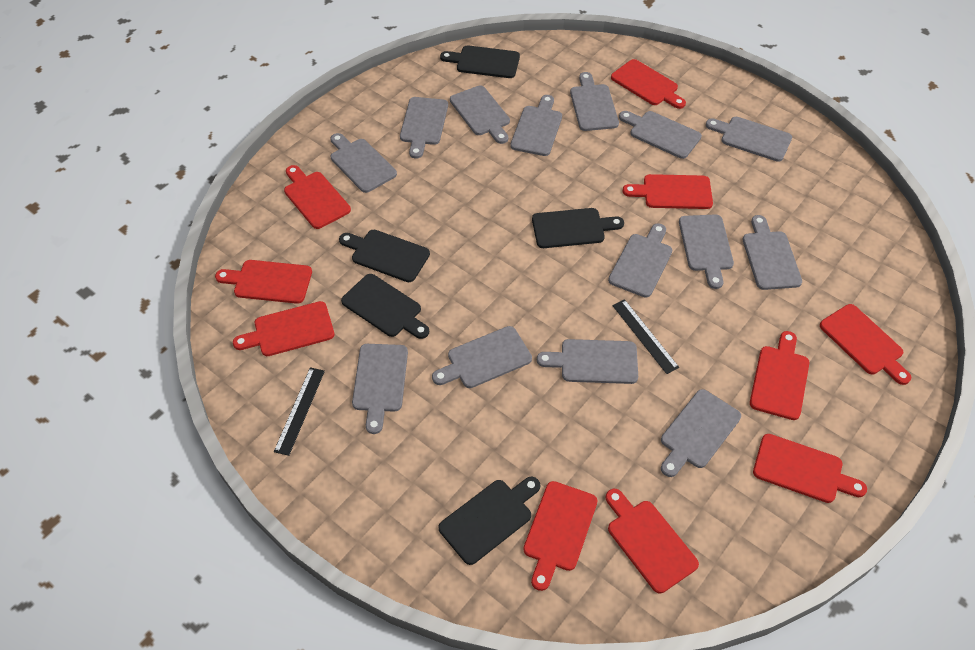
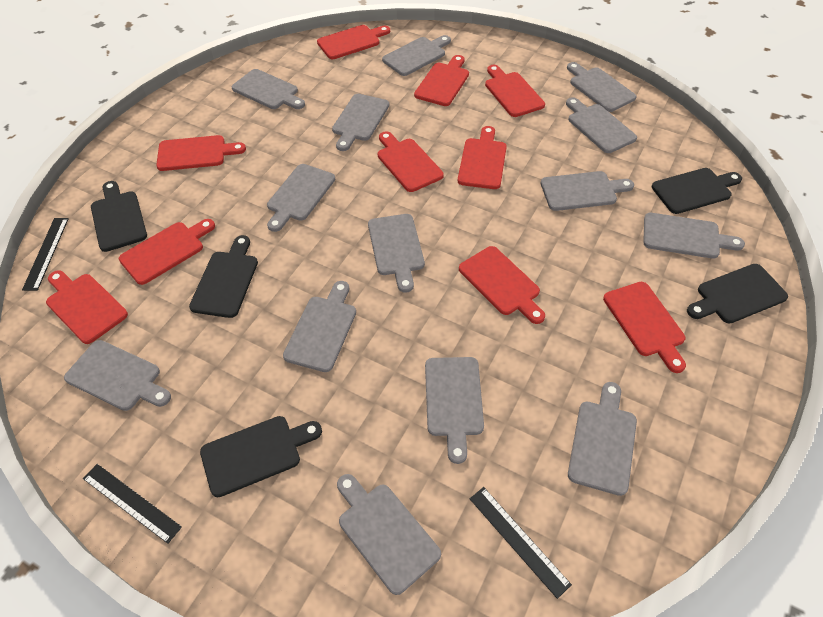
black ruler: 2 -> 3

